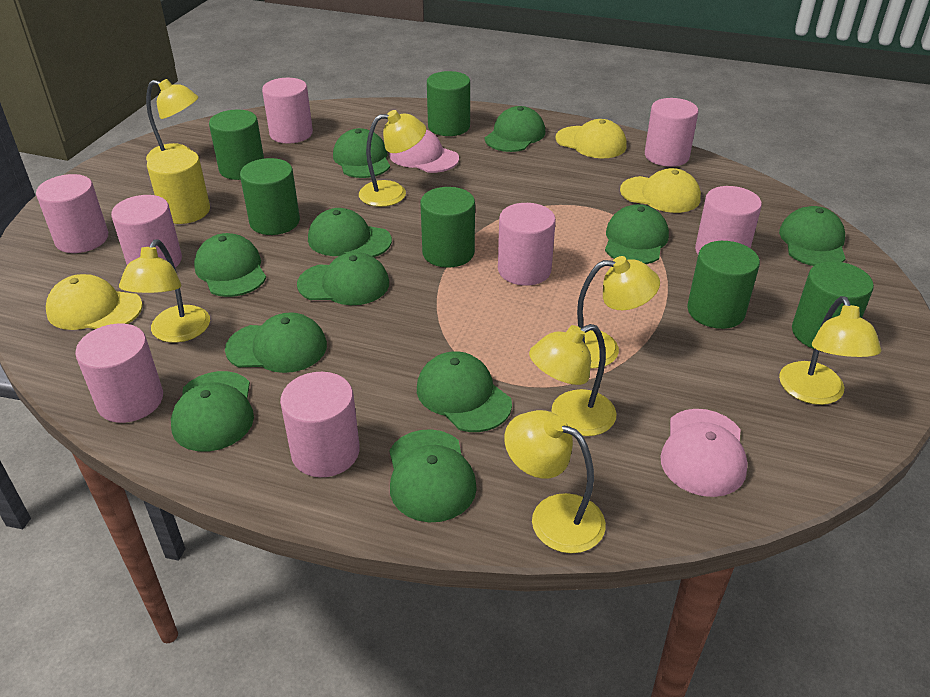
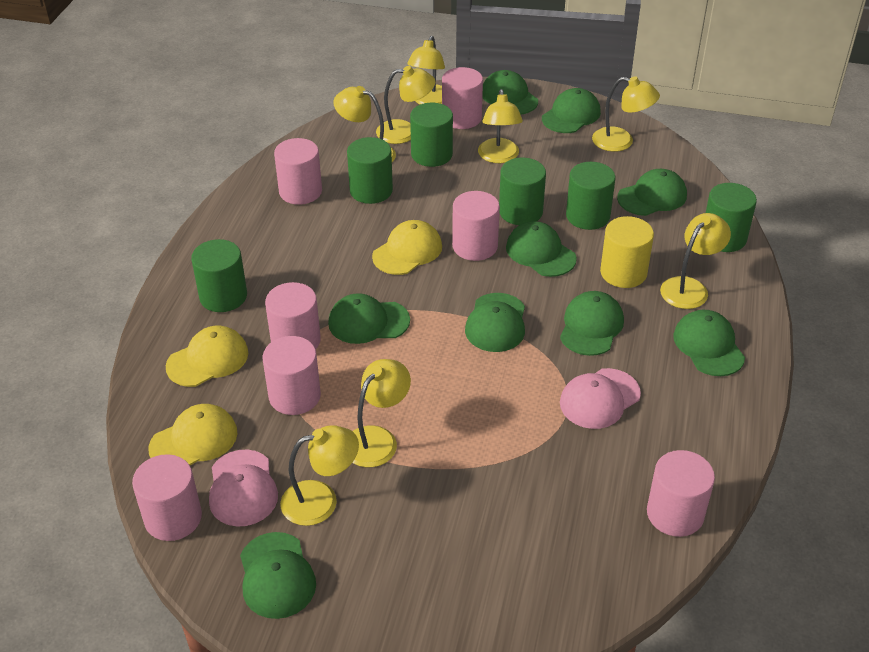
green cap: 11 -> 9
pink cylinder: 8 -> 7
yellow lamp: 7 -> 8

